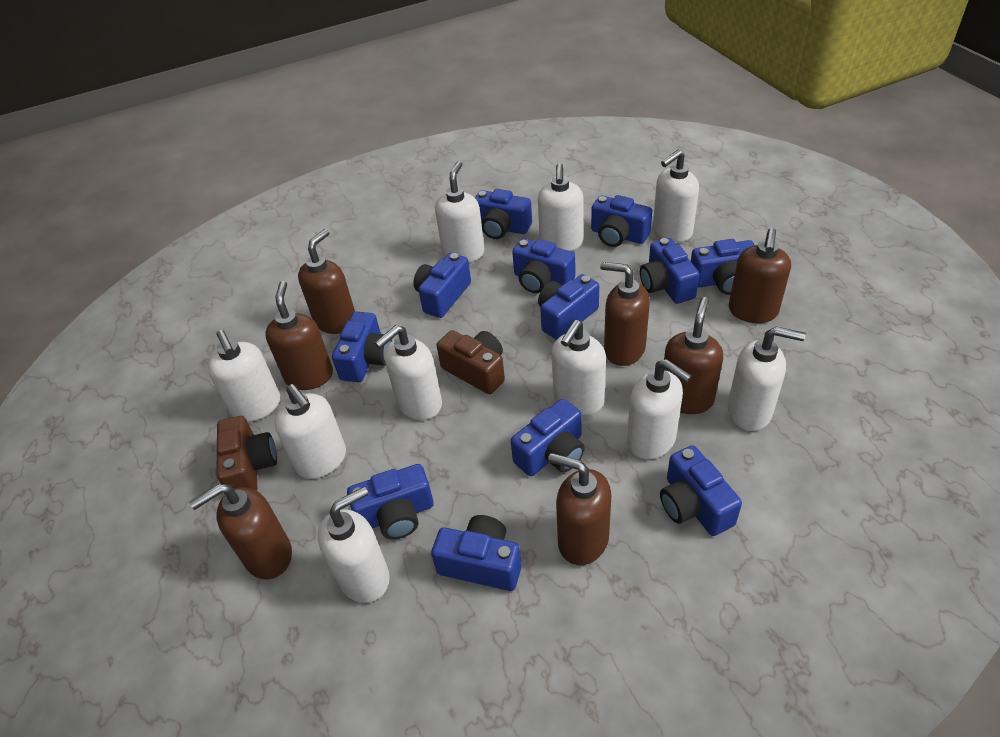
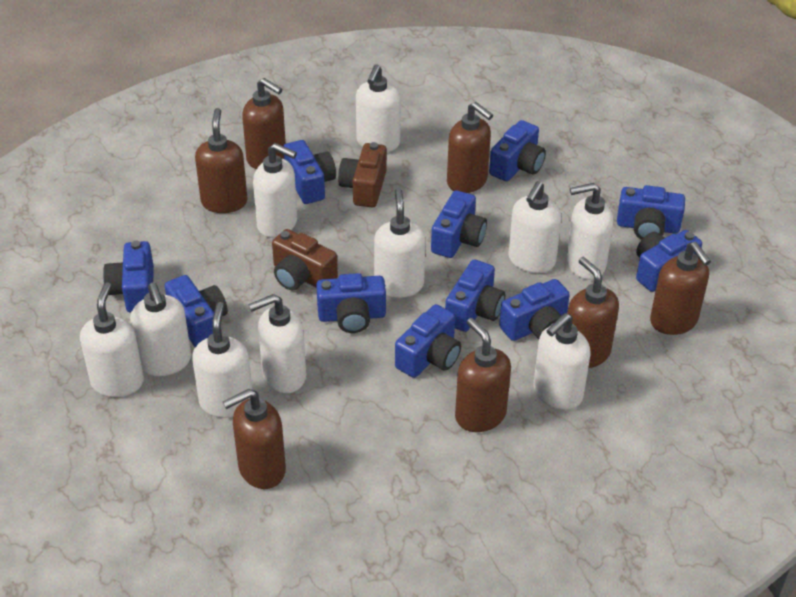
blue camera: 12 -> 11

